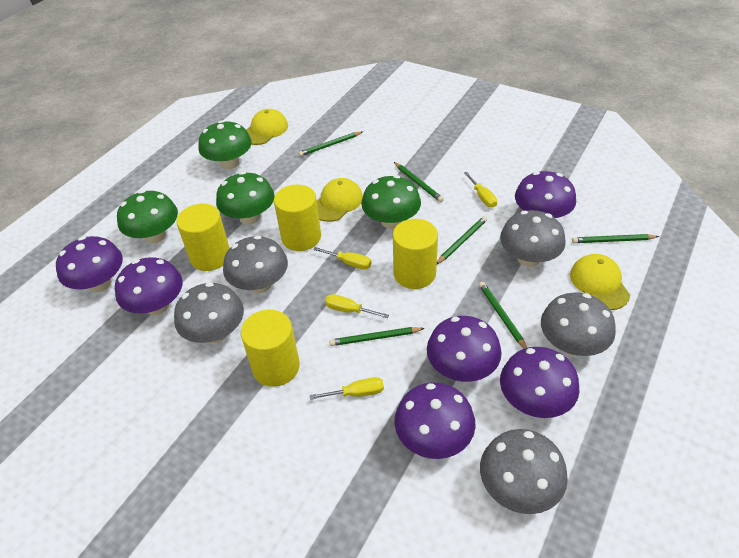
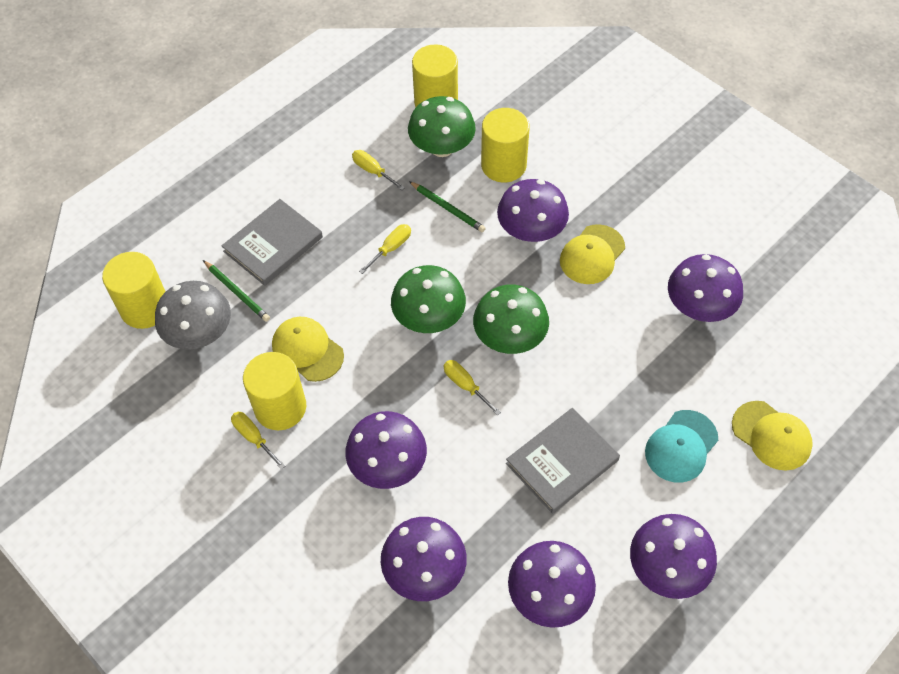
green mushroom: 4 -> 3
green pencil: 6 -> 2
grey book: 0 -> 2
grey mushroom: 5 -> 1
turquoise cap: 0 -> 1

